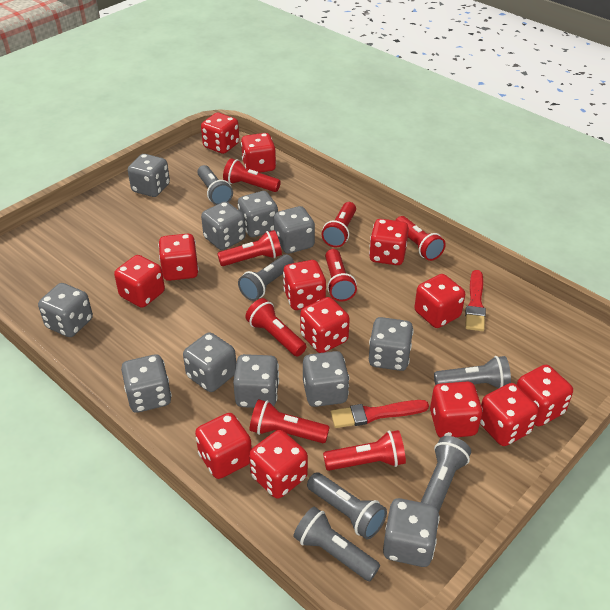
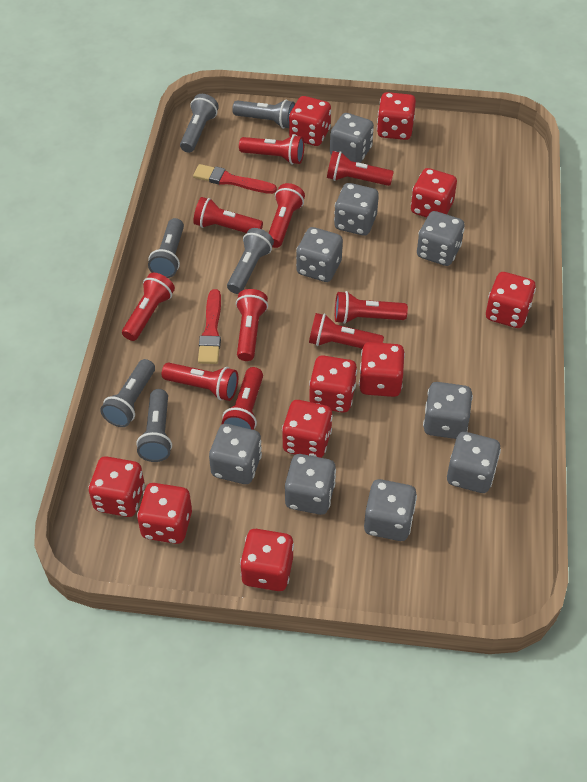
grey dice: 11 -> 9
red dice: 13 -> 10
red flashlight: 8 -> 10

